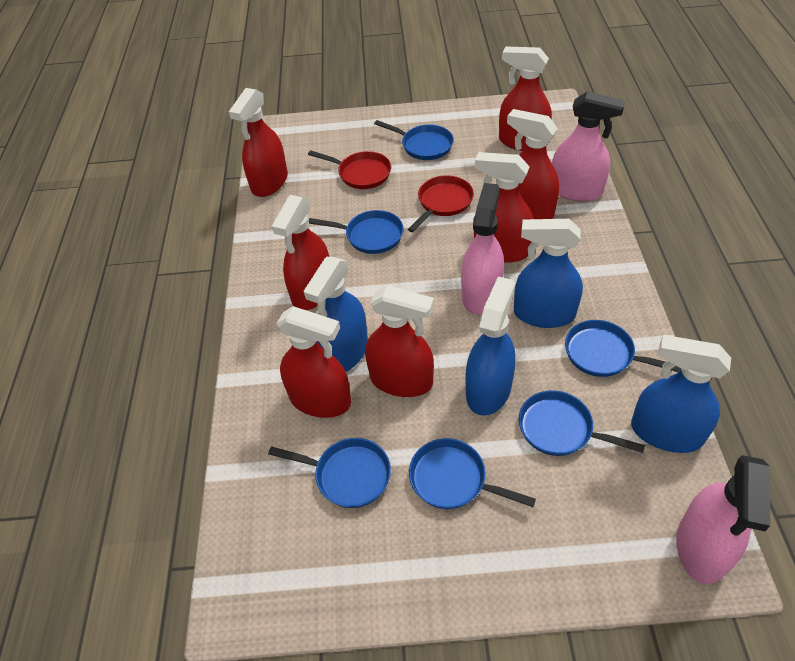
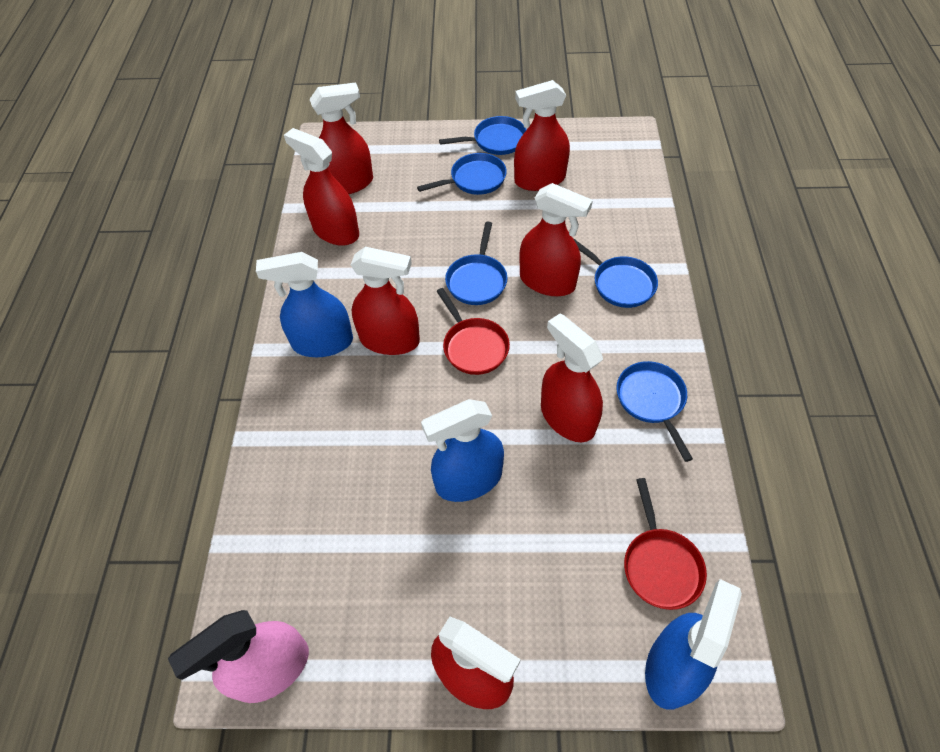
blue pan: 6 -> 5
blue spray bottle: 4 -> 3
pink spray bottle: 3 -> 1

